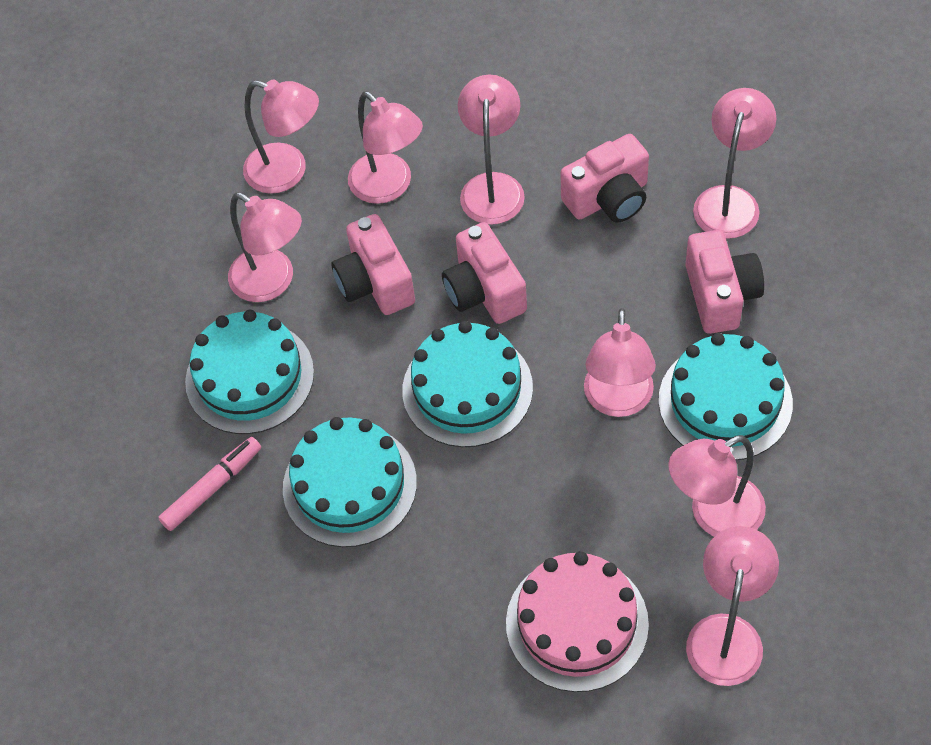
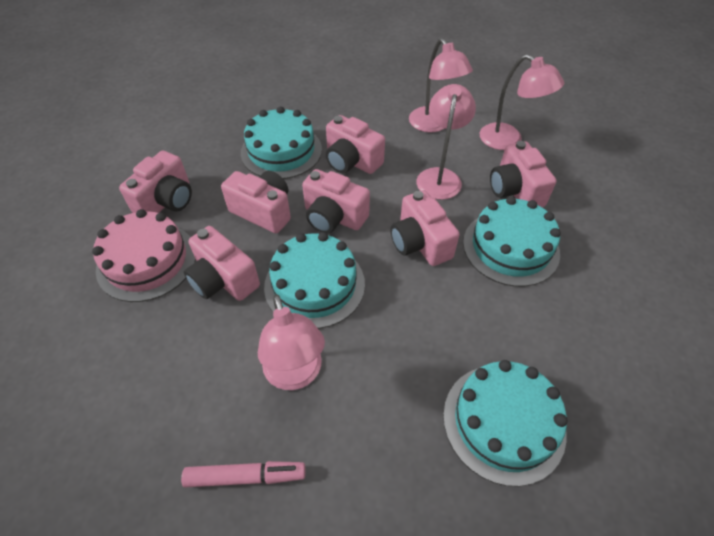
pink camera: 4 -> 7
pink lamp: 8 -> 4

